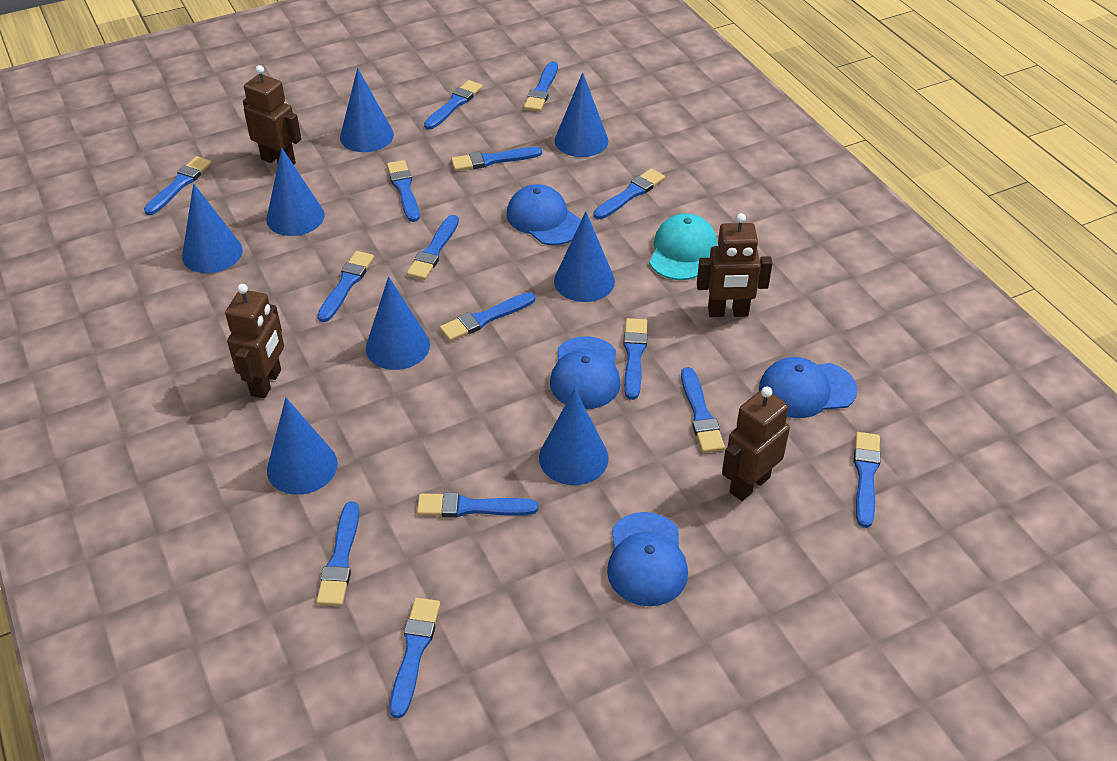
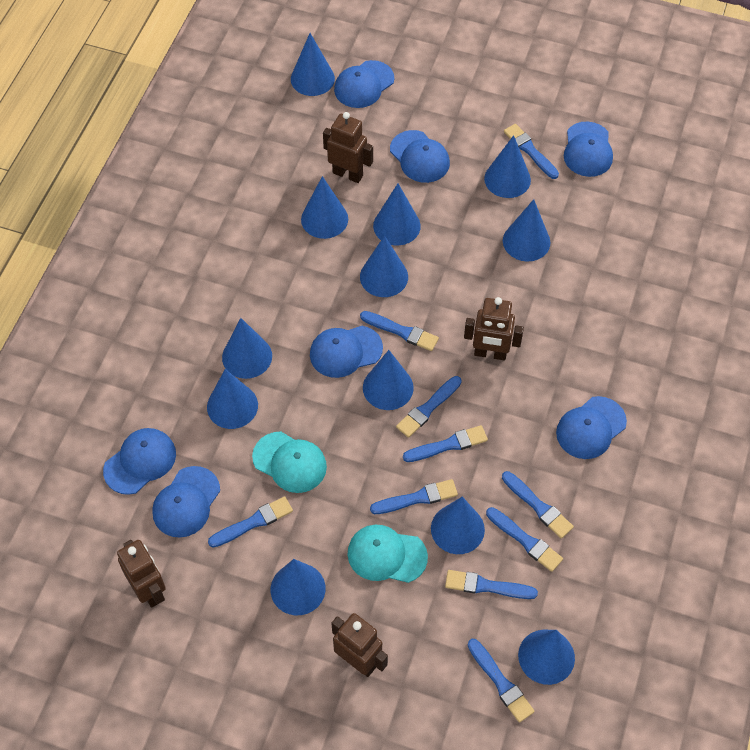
blue brush: 15 -> 10
blue cap: 4 -> 7
blue cone: 8 -> 12
turquoise cap: 1 -> 2

